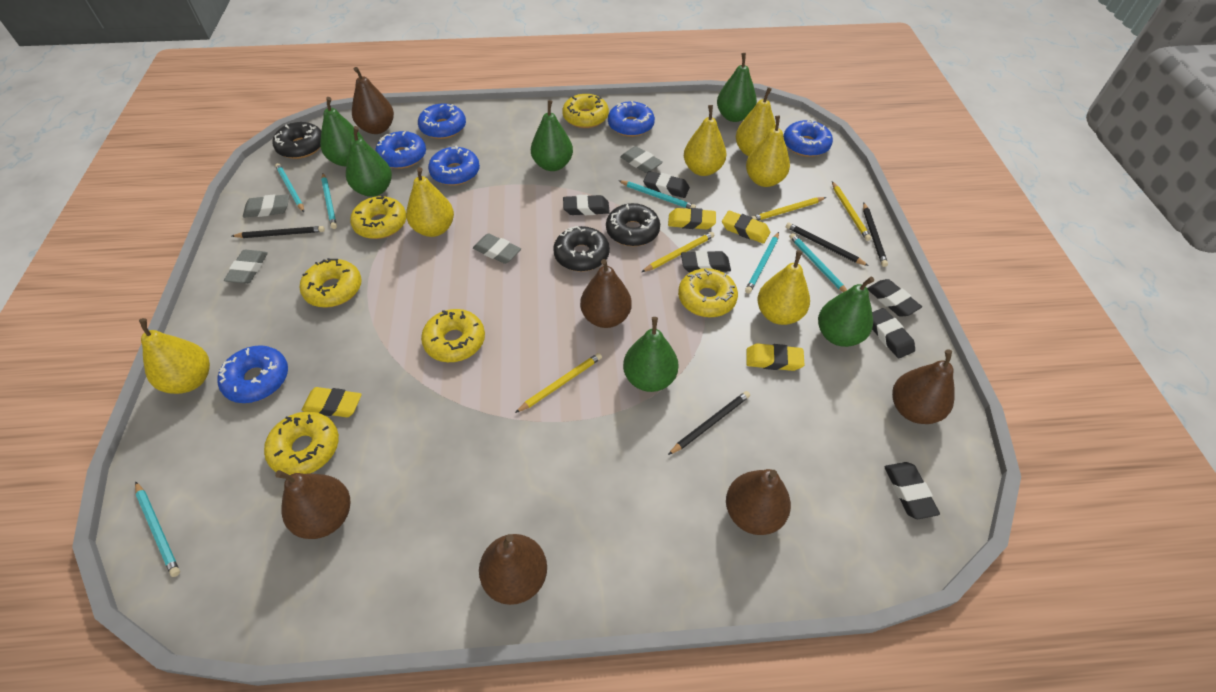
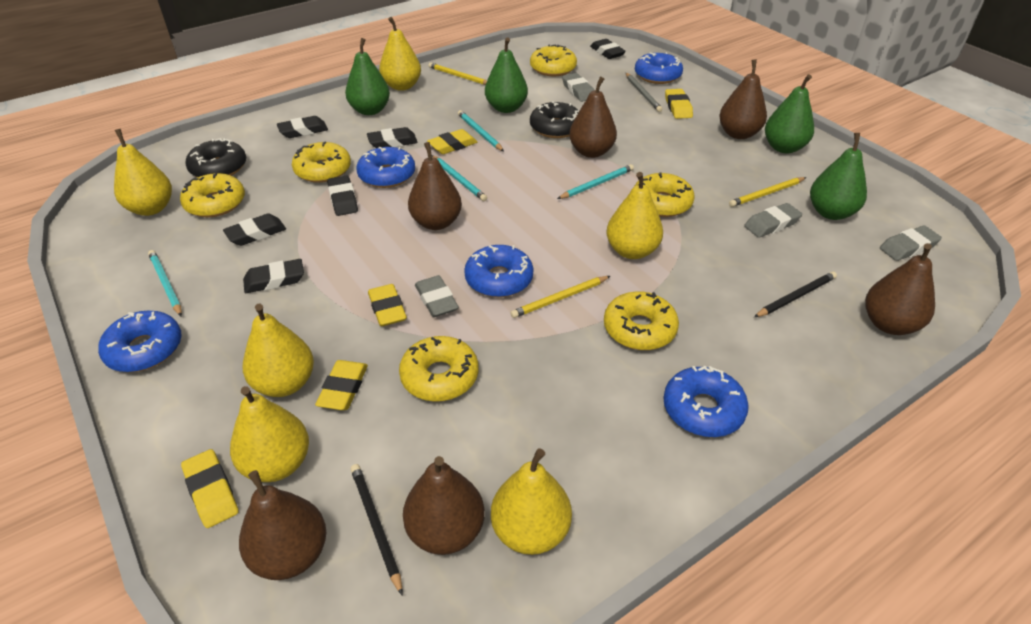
black donut: 3 -> 2
black pencil: 4 -> 2
blue donut: 6 -> 5
green pear: 6 -> 4
grey pencil: 0 -> 1
turquoise pencil: 6 -> 4
yellow eraser: 4 -> 5
yellow pencil: 4 -> 3

